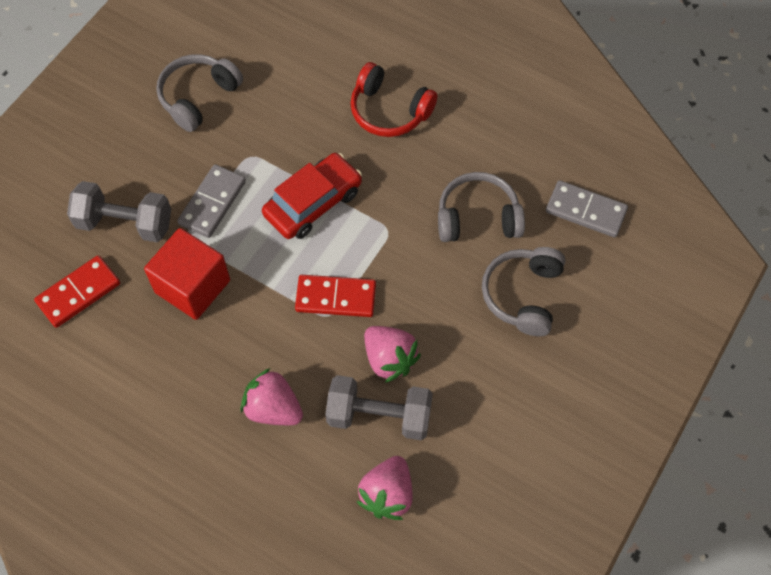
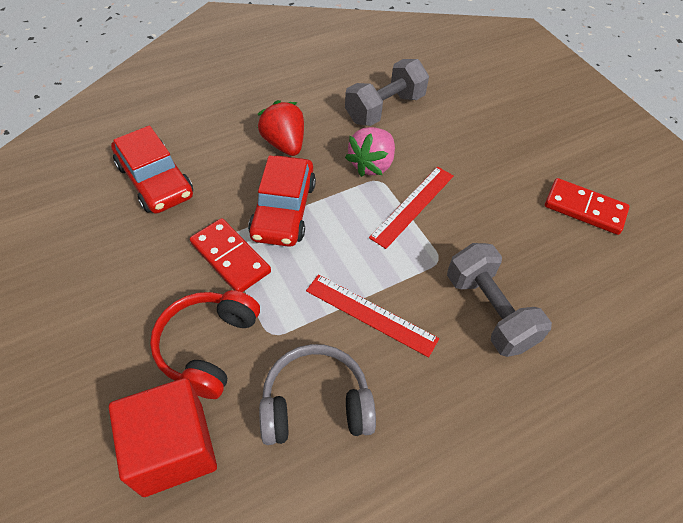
grey domino: 2 -> 0
grey headphones: 3 -> 1
pink strawberry: 3 -> 1
red car: 1 -> 2
red ruler: 0 -> 2
red strawberry: 0 -> 1

